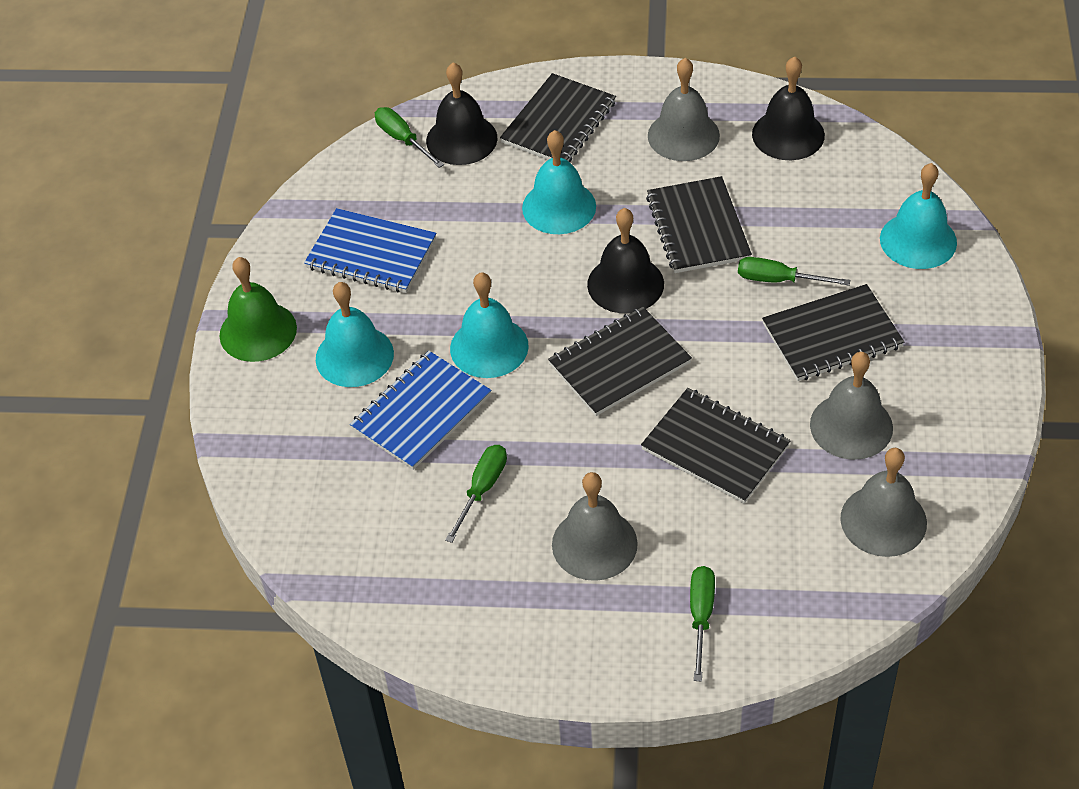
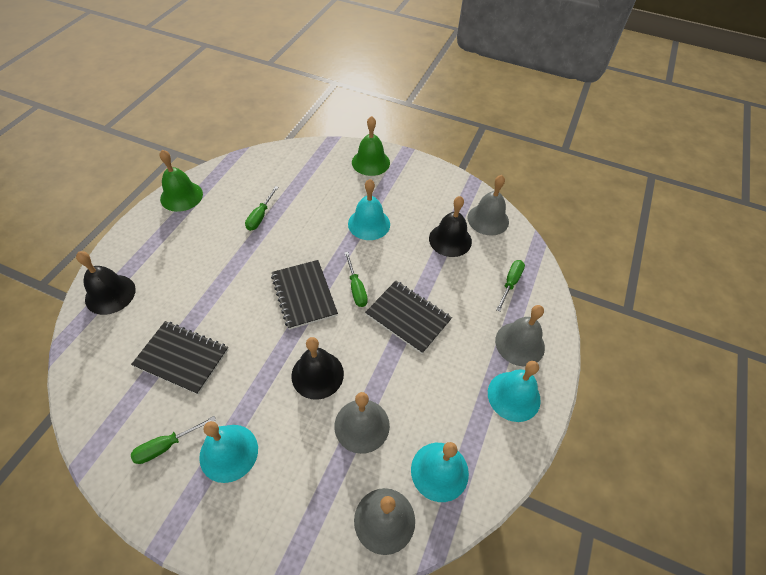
black notebook: 5 -> 3
blue notebook: 2 -> 0
green bell: 1 -> 2

